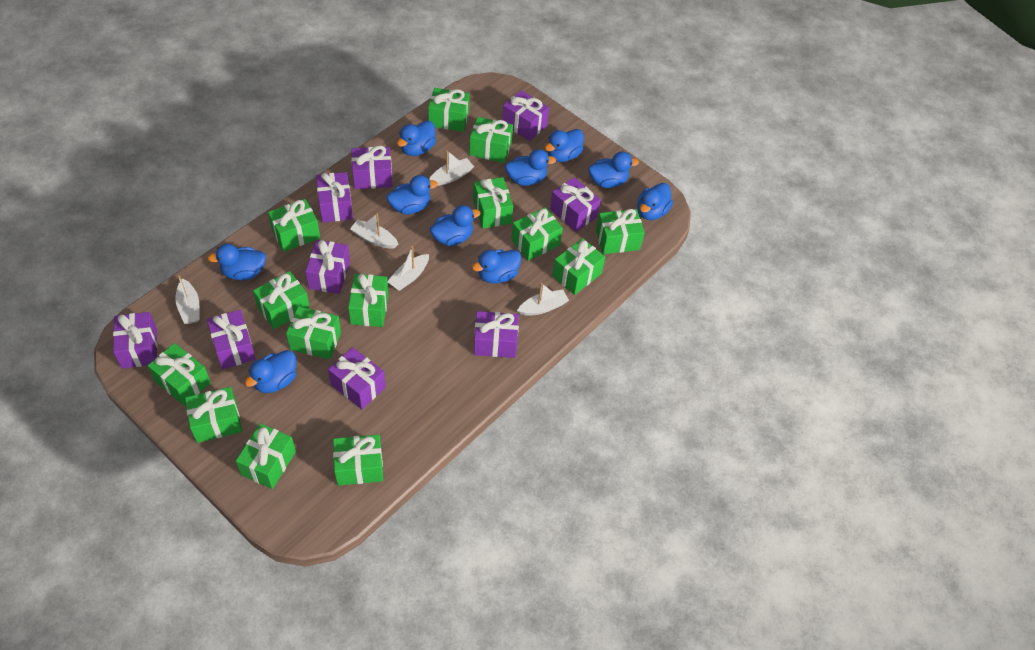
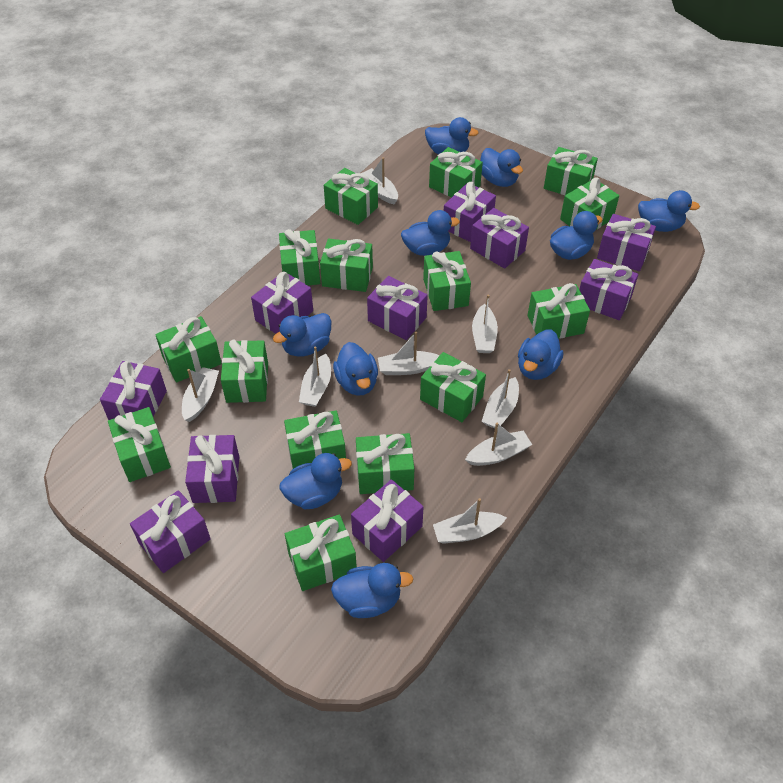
green gift: 14 -> 15
purple gift: 9 -> 10
white boat: 5 -> 8

